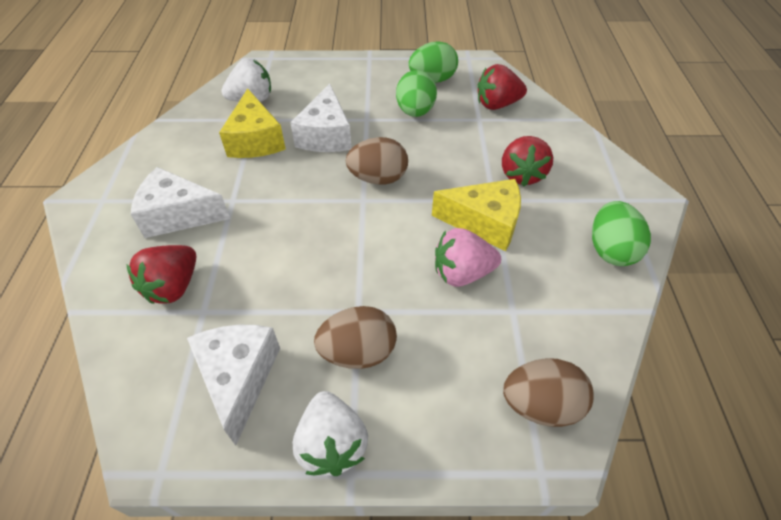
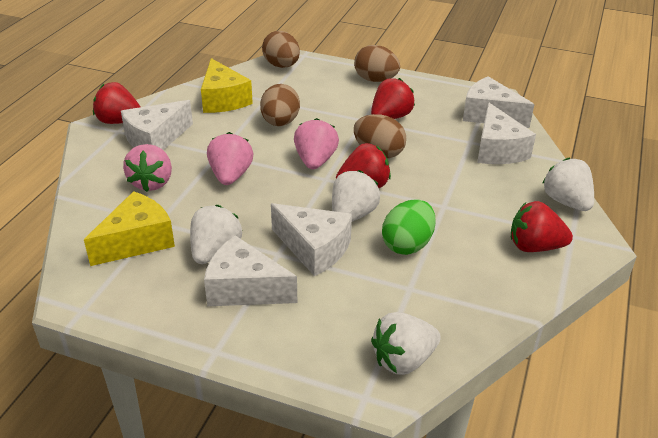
brown egg: 3 -> 4
green egg: 3 -> 1
pink strawberry: 1 -> 3
red strawberry: 3 -> 4
white cheese: 3 -> 5
white strawberry: 2 -> 4

